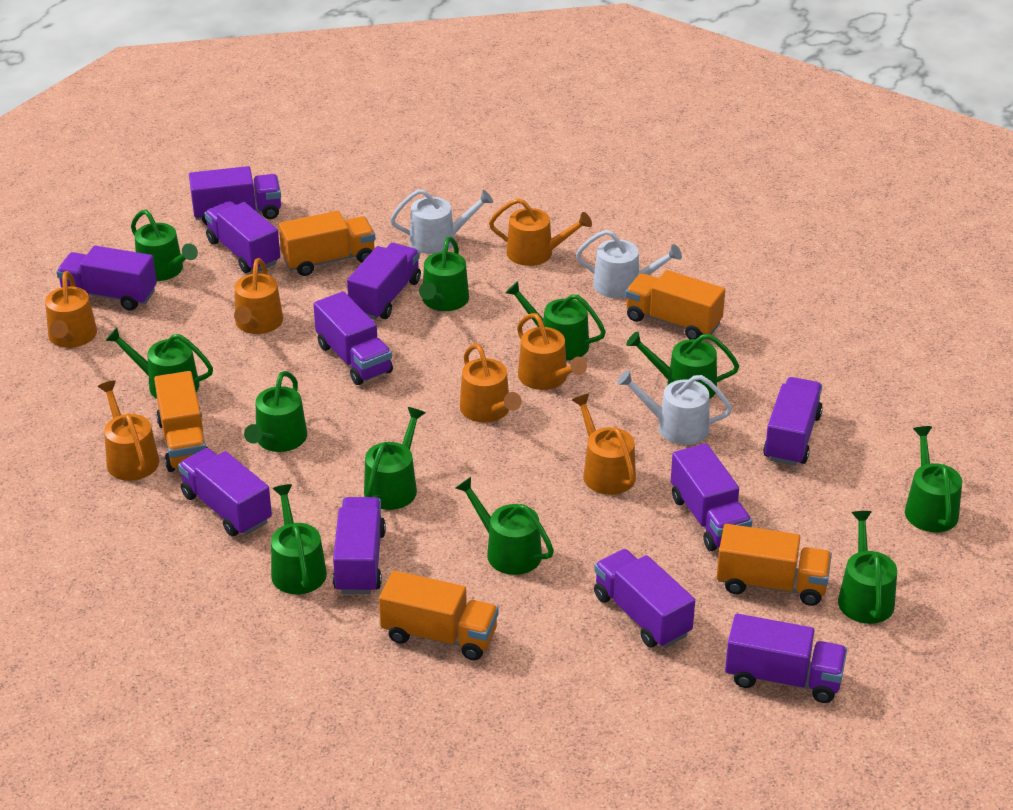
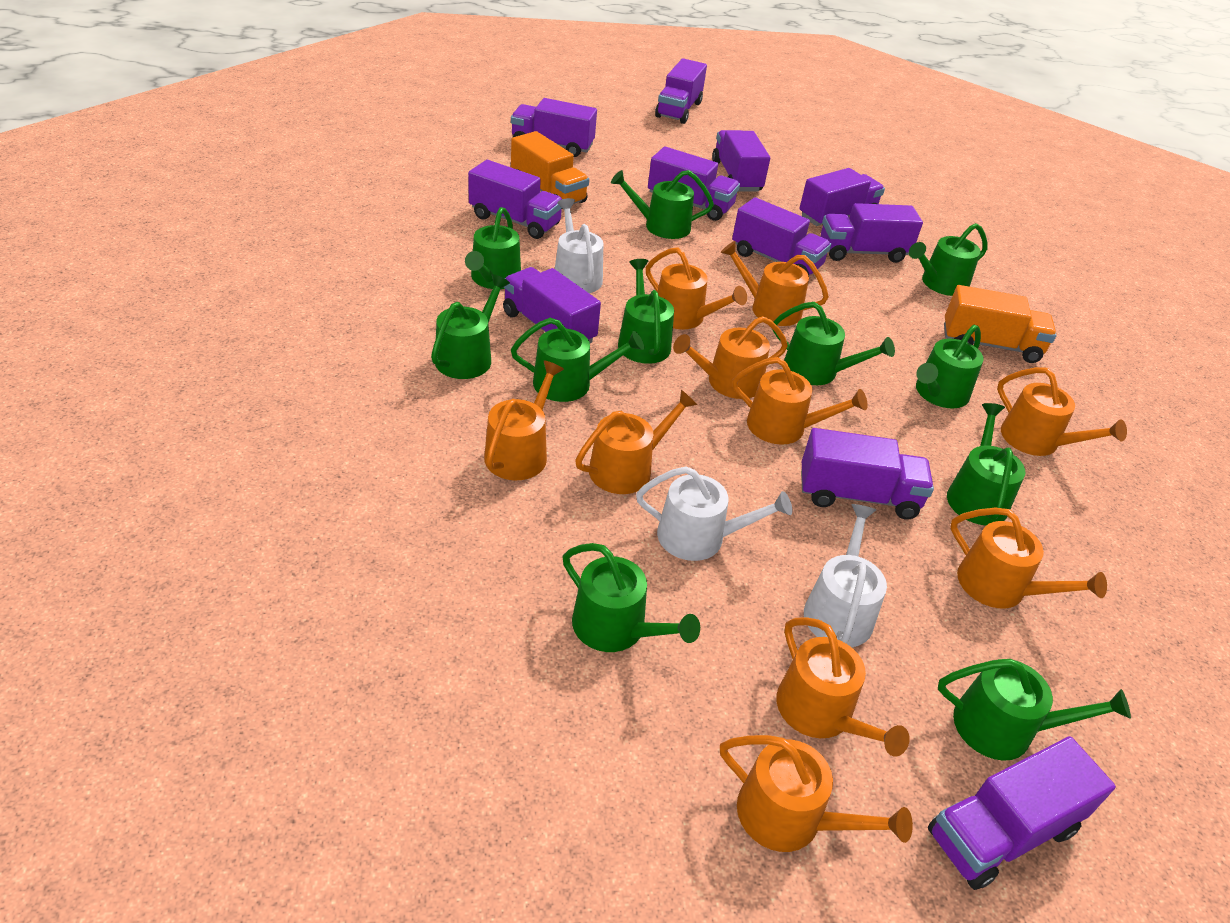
orange truck: 5 -> 2
orange watering can: 7 -> 10

